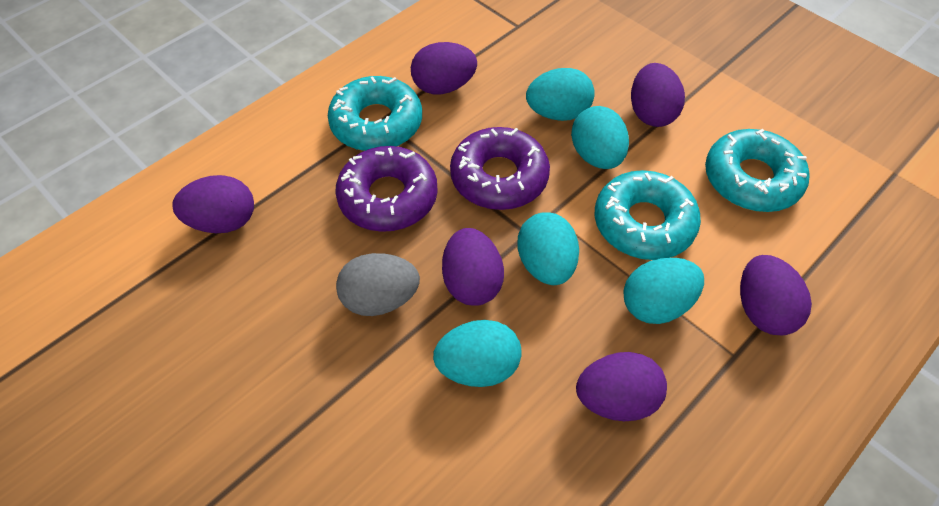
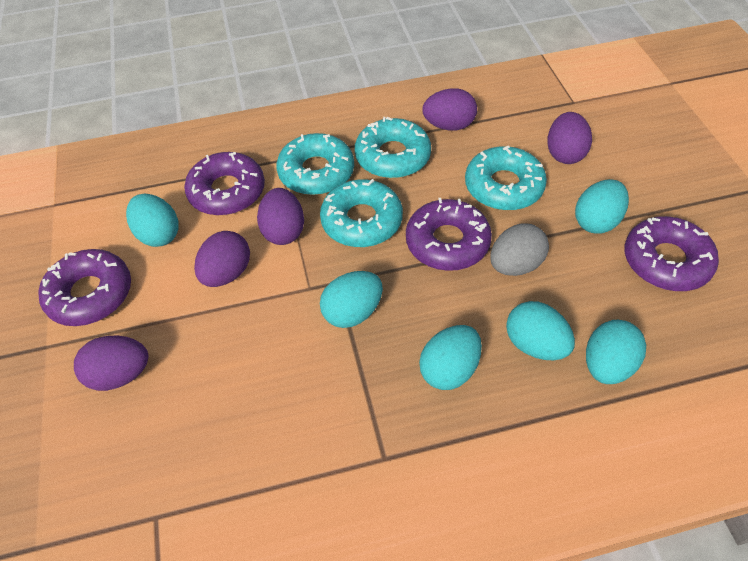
purple donut: 2 -> 4
purple egg: 6 -> 5
turquoise donut: 3 -> 4
turquoise egg: 5 -> 6

